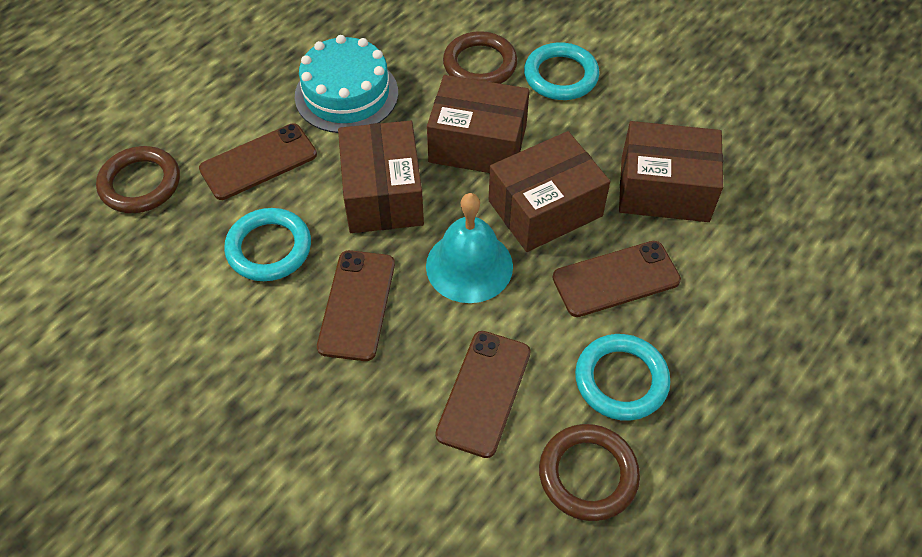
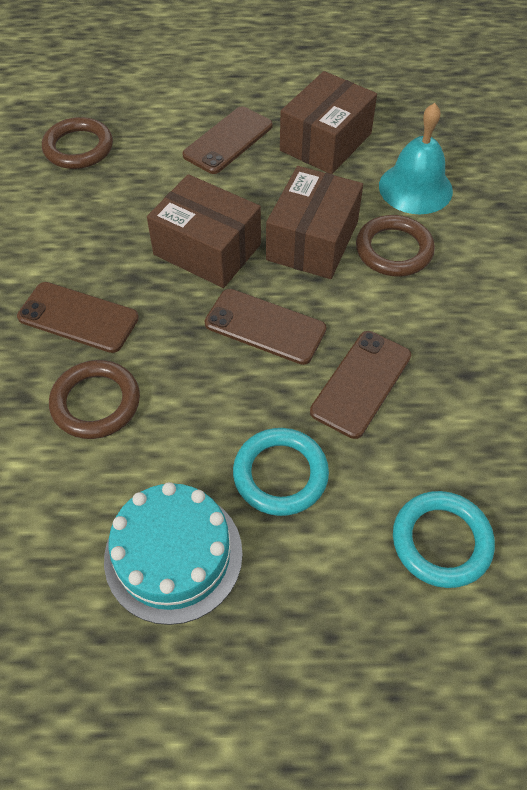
brown box: 4 -> 3
turquoise ring: 3 -> 2

